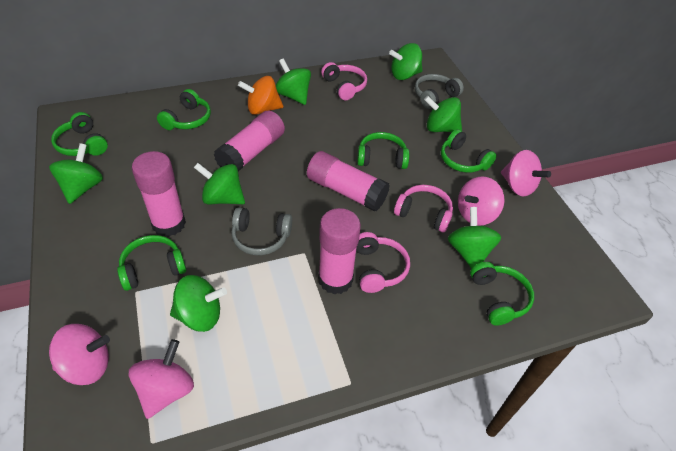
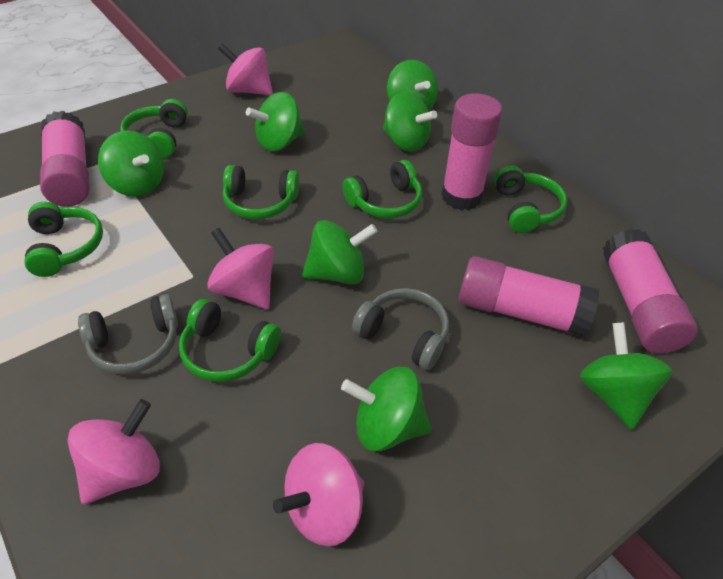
orange spinning top: 1 -> 0
pink headphones: 3 -> 0

